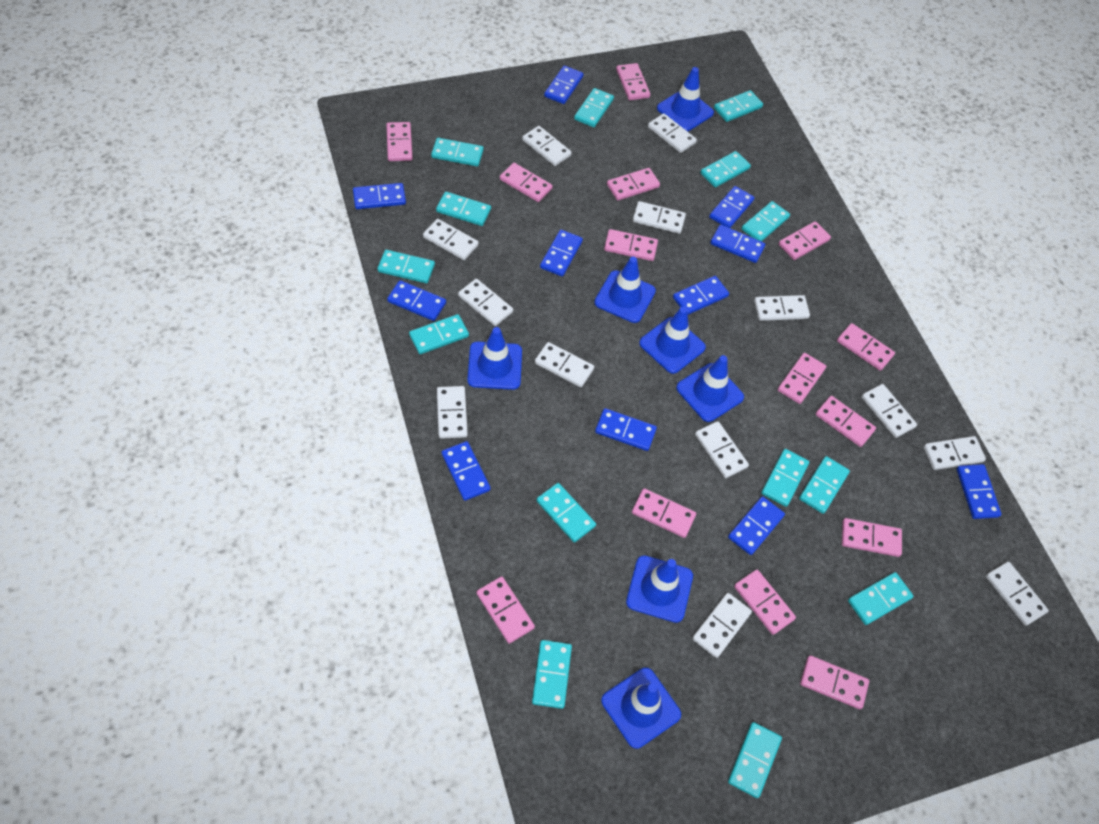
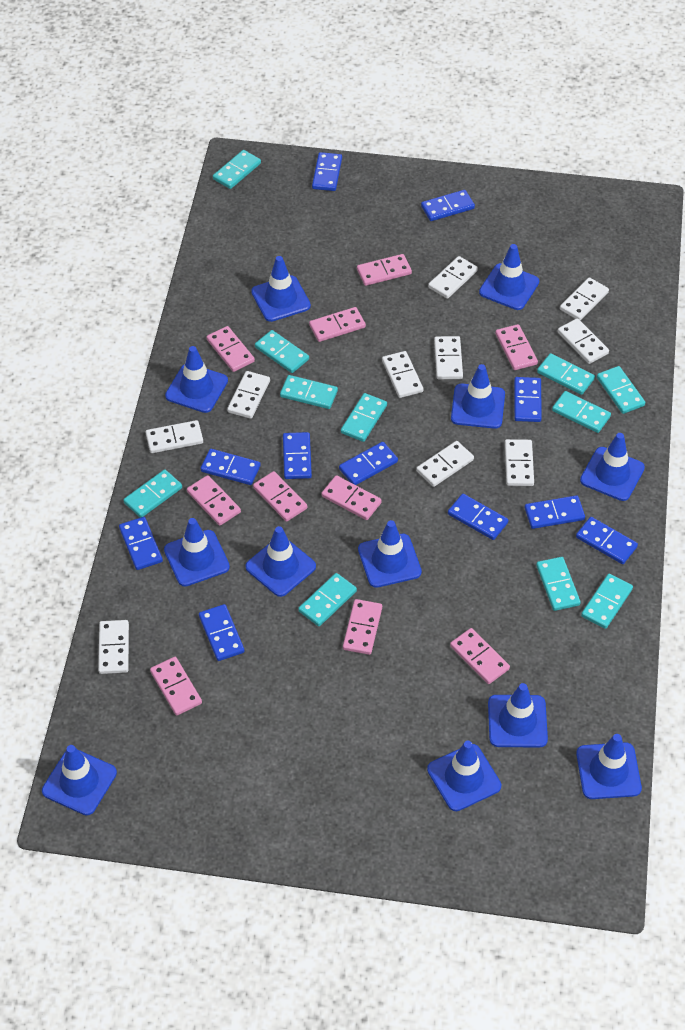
blue traffic cone: 7 -> 12
pink domino: 14 -> 10
turquoise domino: 14 -> 11
white domino: 13 -> 10

